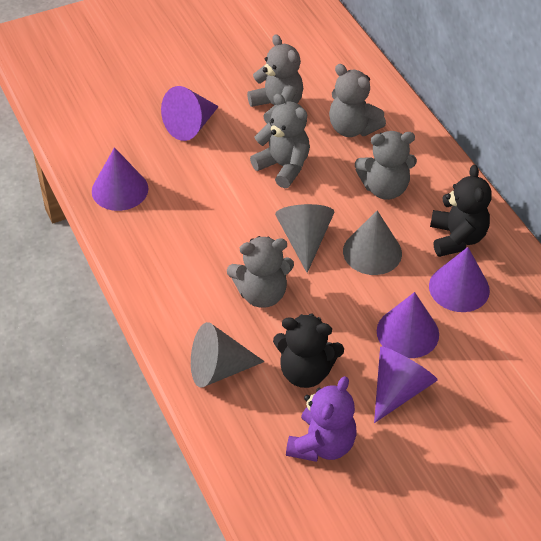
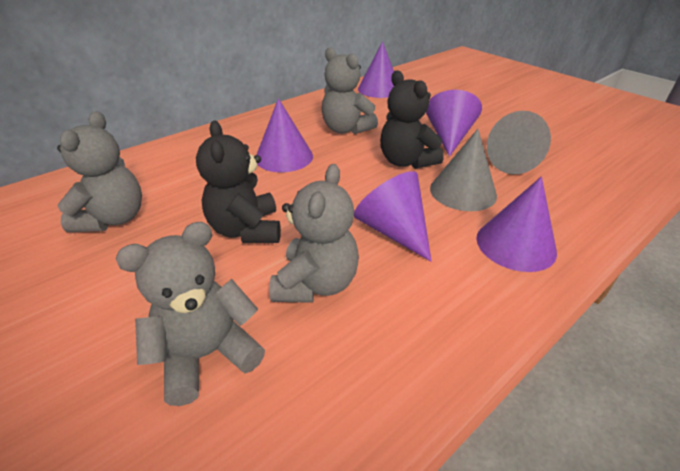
grey cone: 3 -> 2
grey teddy bear: 5 -> 4
purple teddy bear: 1 -> 0

